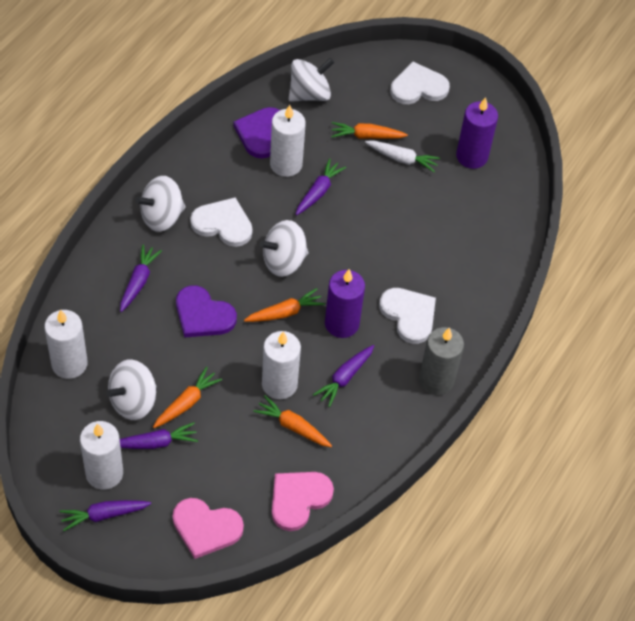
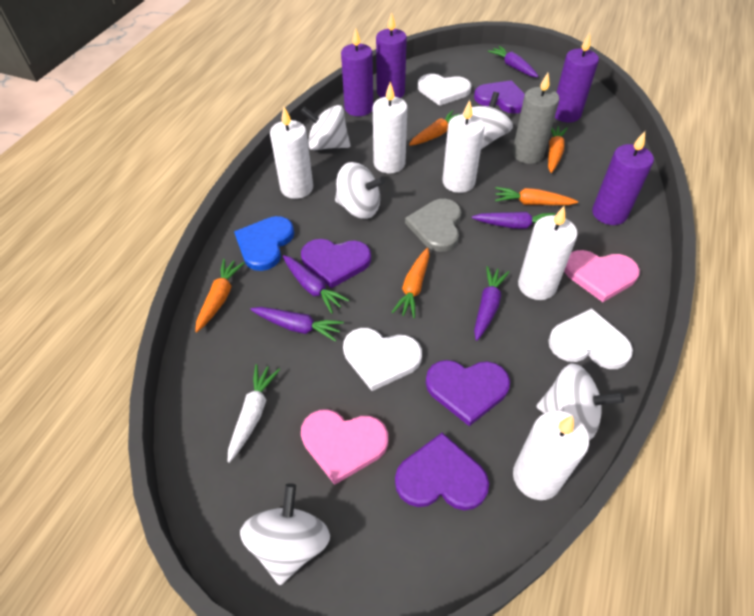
blue heart: 0 -> 1
grey heart: 0 -> 1
orange carrot: 4 -> 5
purple candle: 2 -> 4
purple heart: 2 -> 4
white candle: 4 -> 5
white spinning top: 4 -> 5

